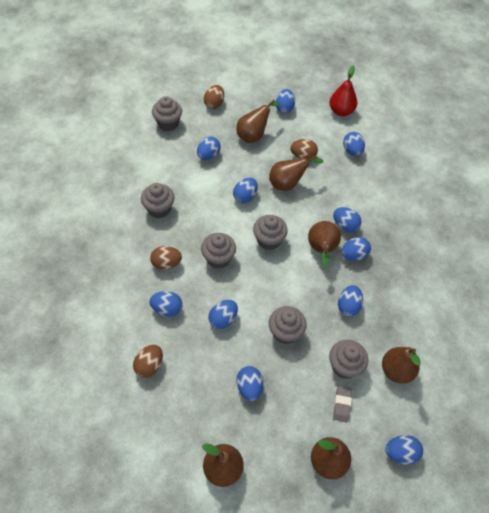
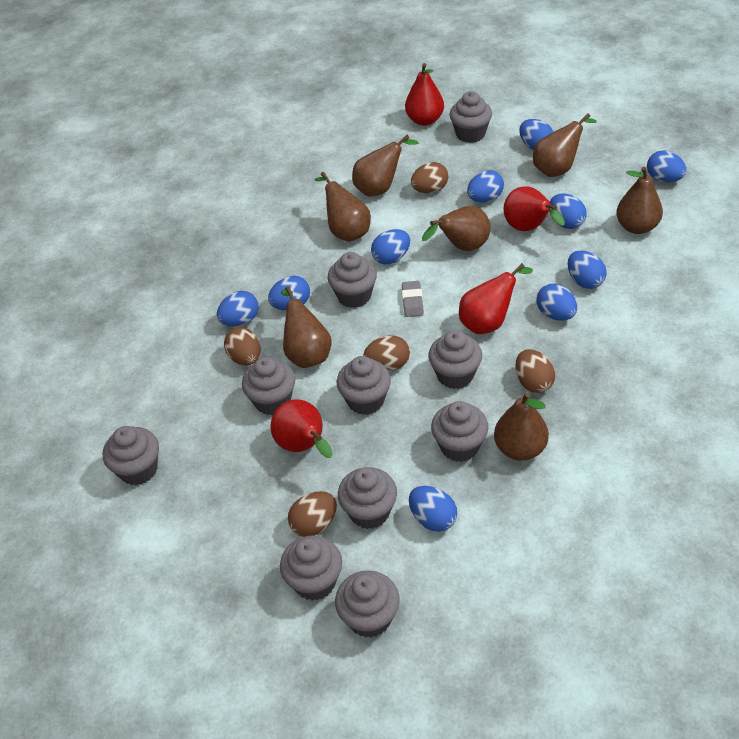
blue egg: 11 -> 10
brown egg: 4 -> 5
brown pear: 6 -> 7
grey cupcake: 6 -> 10
red pear: 1 -> 4

